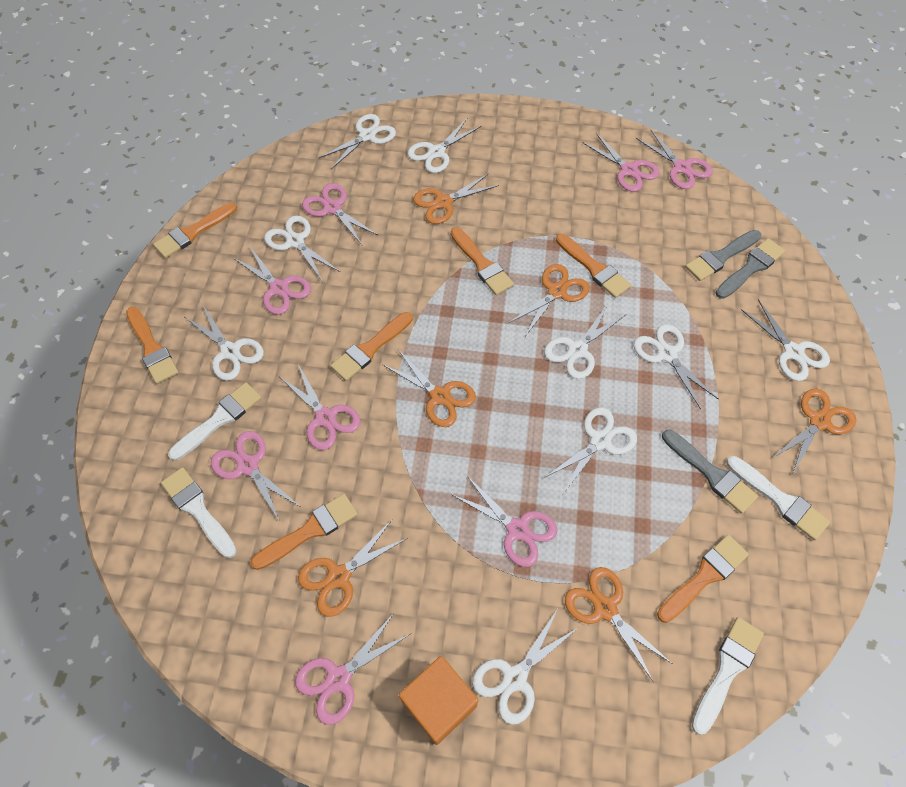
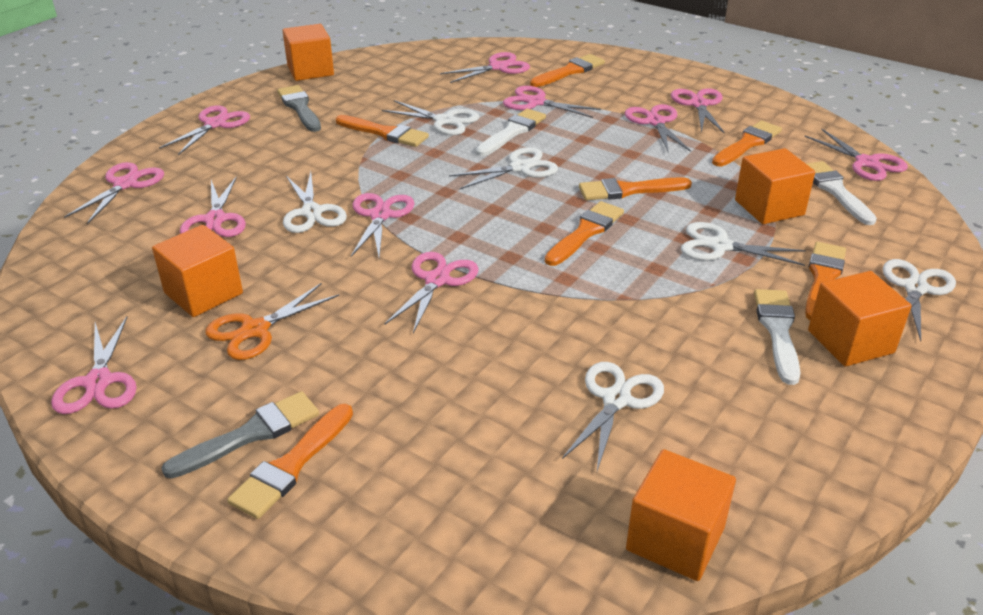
grey brush: 3 -> 2
orange cube: 1 -> 5
orange scissors: 6 -> 1
pink scissors: 8 -> 11
white brush: 4 -> 3
white scissors: 9 -> 6

